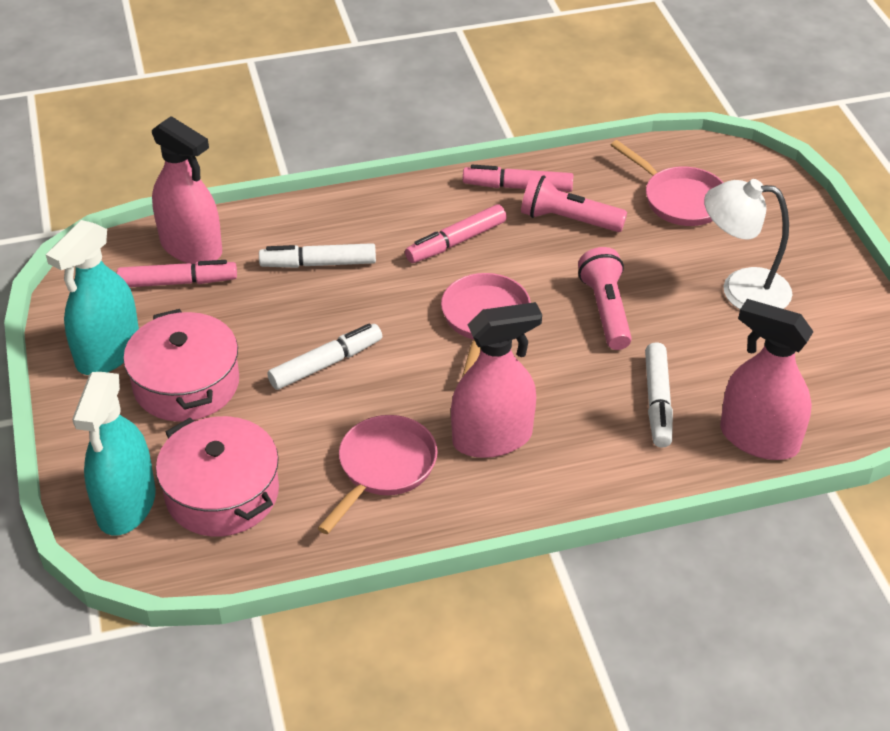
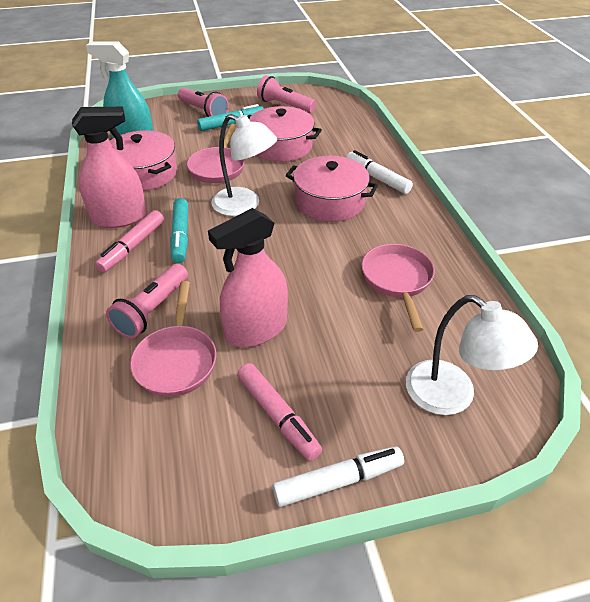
pink flashlight: 2 -> 3
pink marker: 3 -> 2
pink pot: 2 -> 3
pink spray bottle: 3 -> 2
turquoise marker: 0 -> 2
turquoise spray bottle: 2 -> 1
white lamp: 1 -> 2
white marker: 3 -> 2

